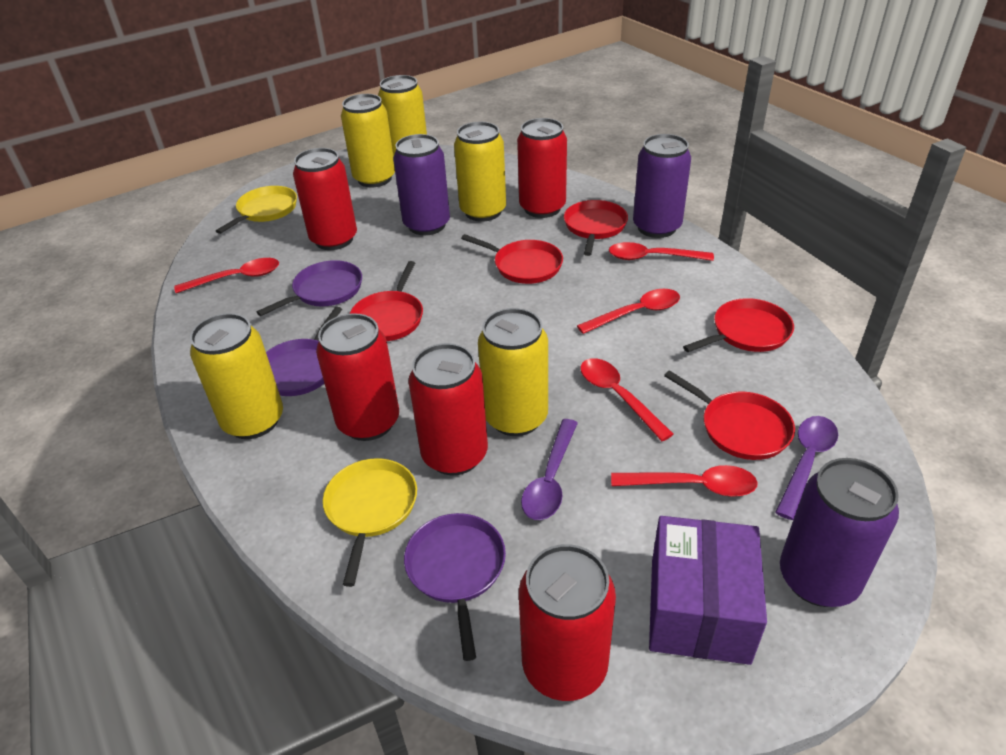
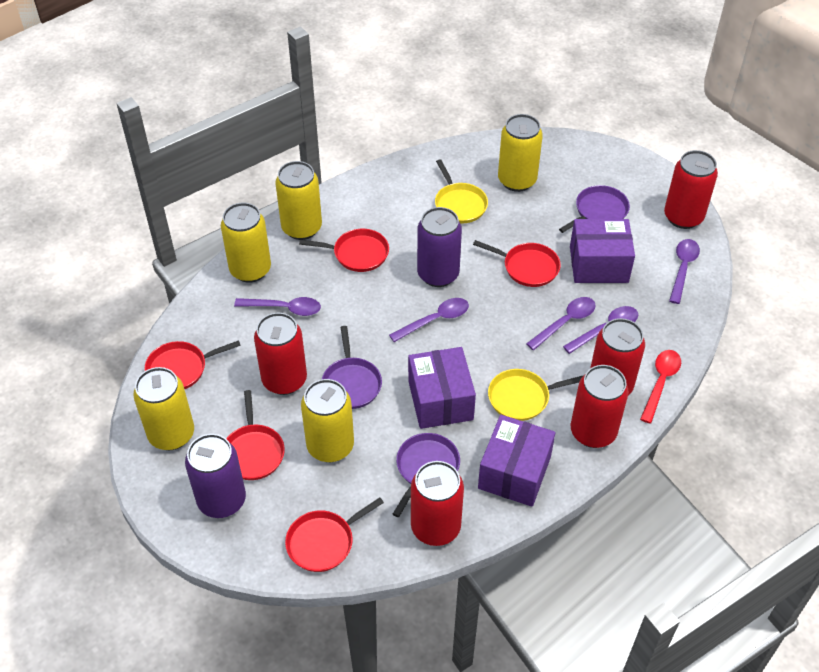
purple box: 1 -> 3
purple can: 3 -> 2
purple spoon: 2 -> 5
red spoon: 5 -> 1

